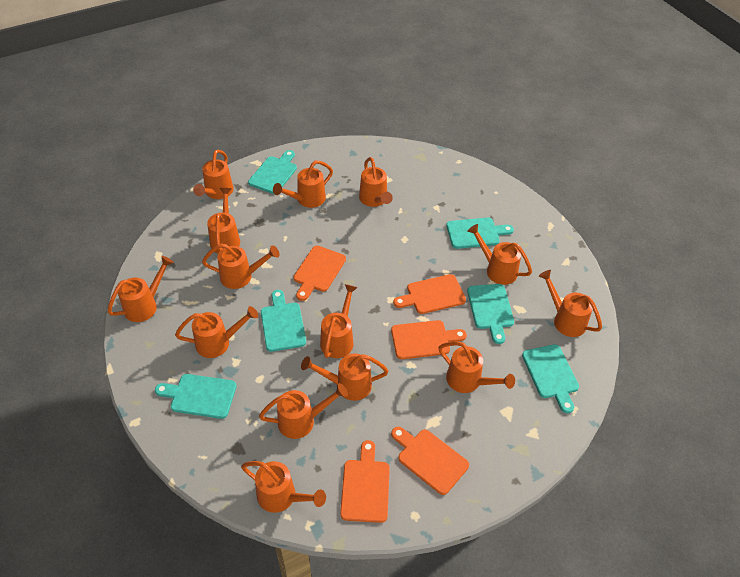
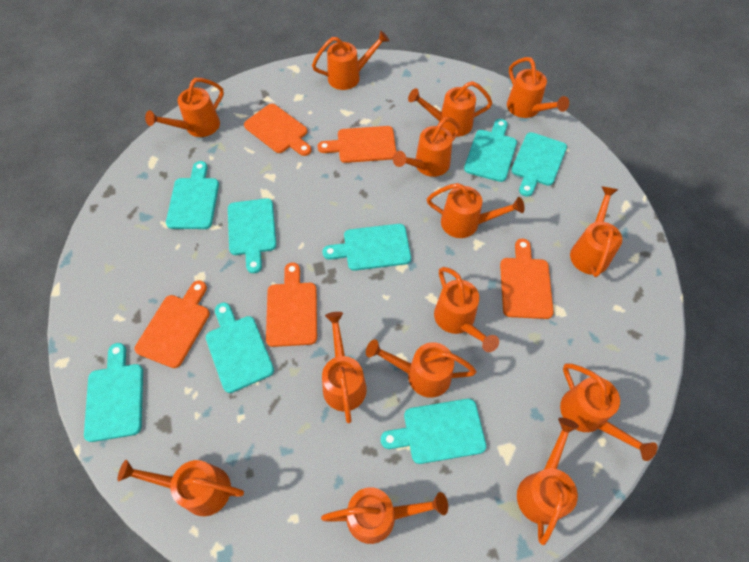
turquoise cutting board: 6 -> 8

